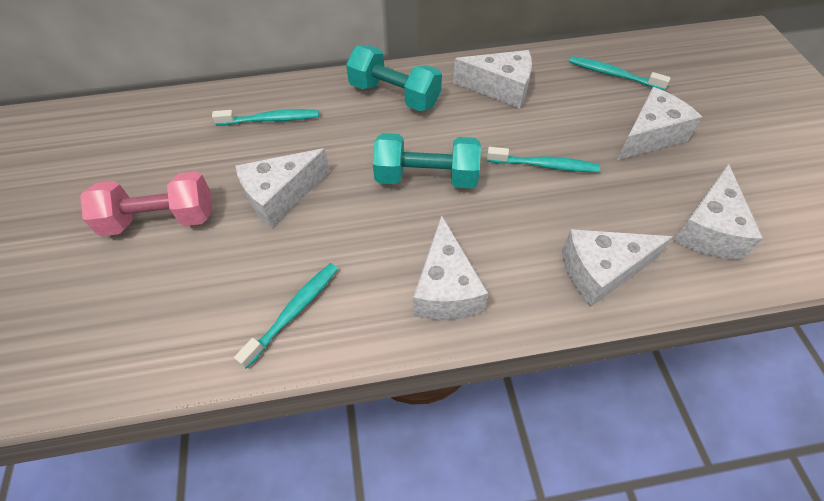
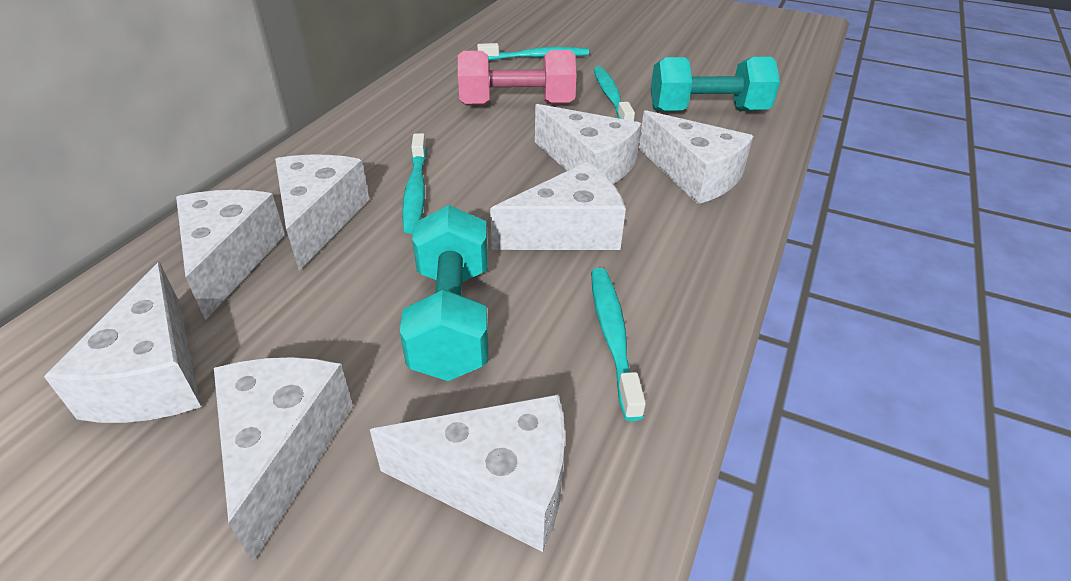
white cheese: 6 -> 8

